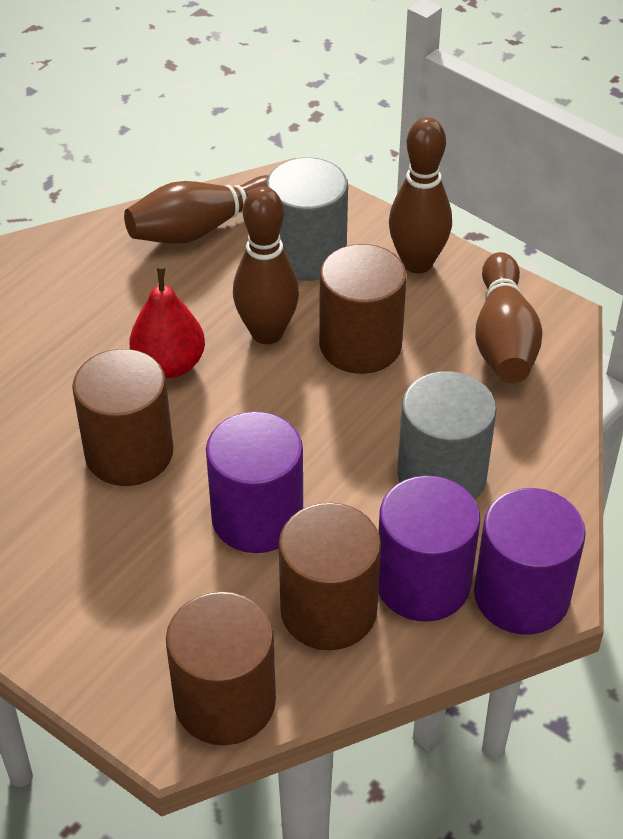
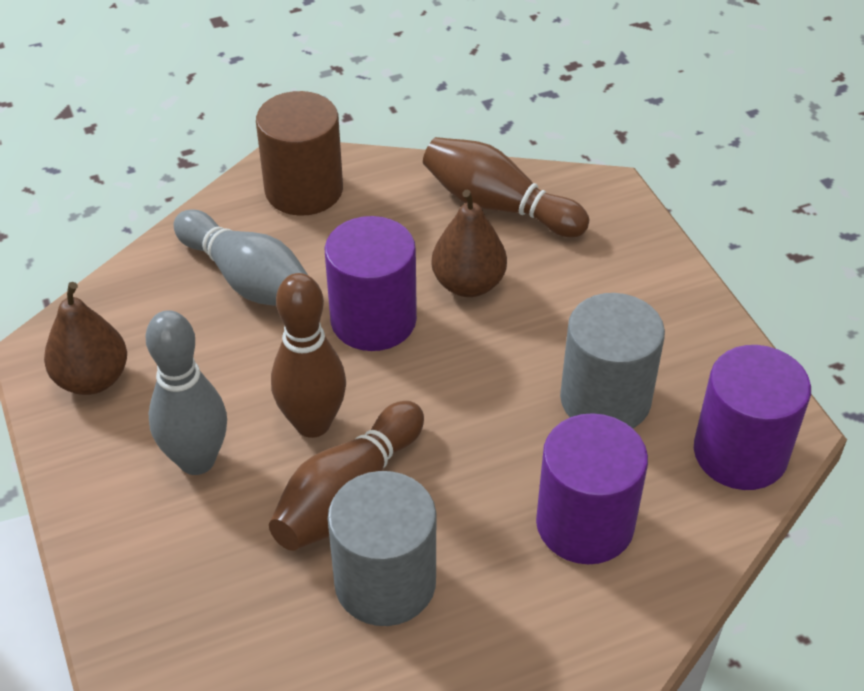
brown bowling pin: 4 -> 3
brown cylinder: 4 -> 1
brown pear: 0 -> 2
grey bowling pin: 0 -> 2
red pear: 1 -> 0

